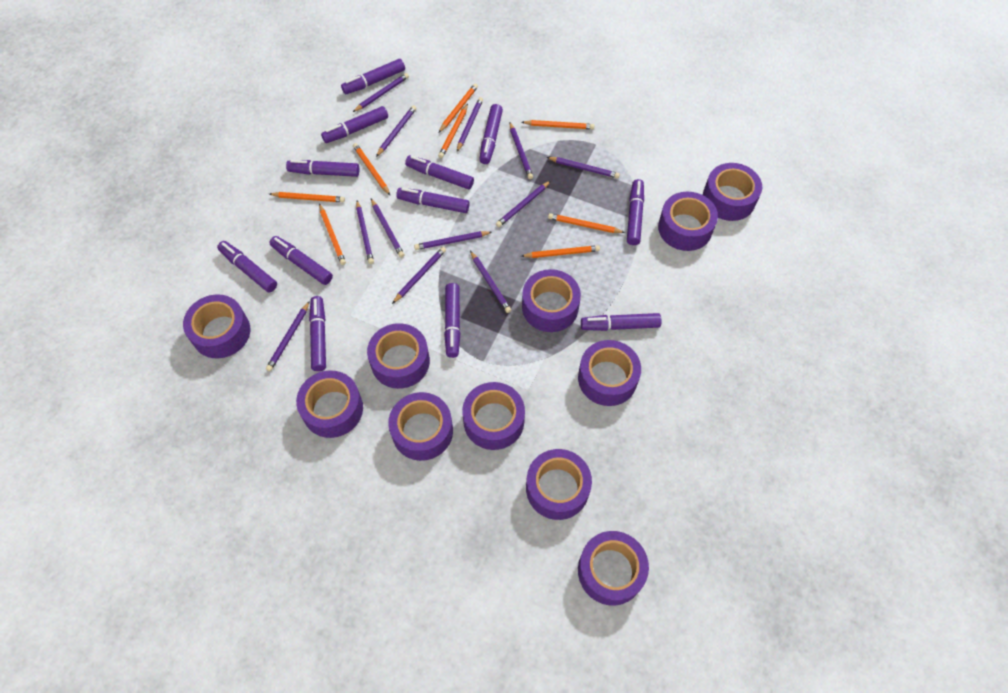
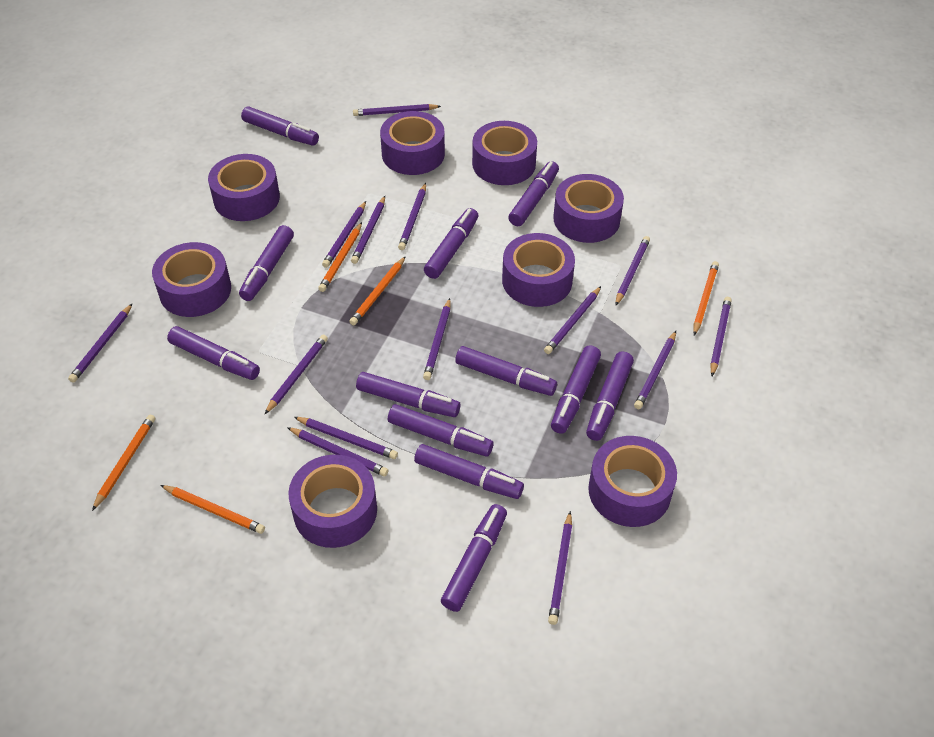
orange pencil: 8 -> 5
purple pencil: 12 -> 14
purple tape: 11 -> 8

